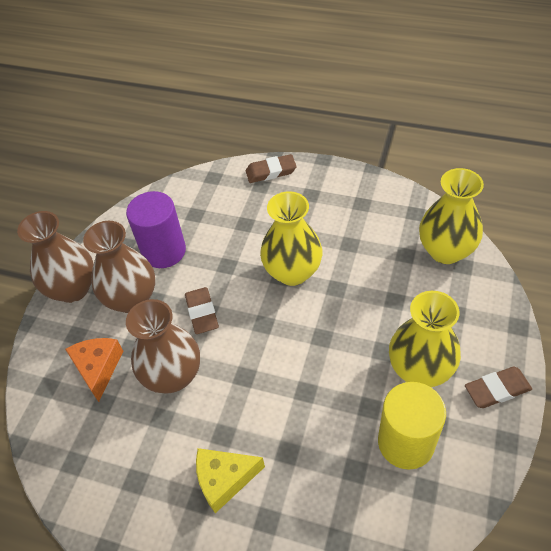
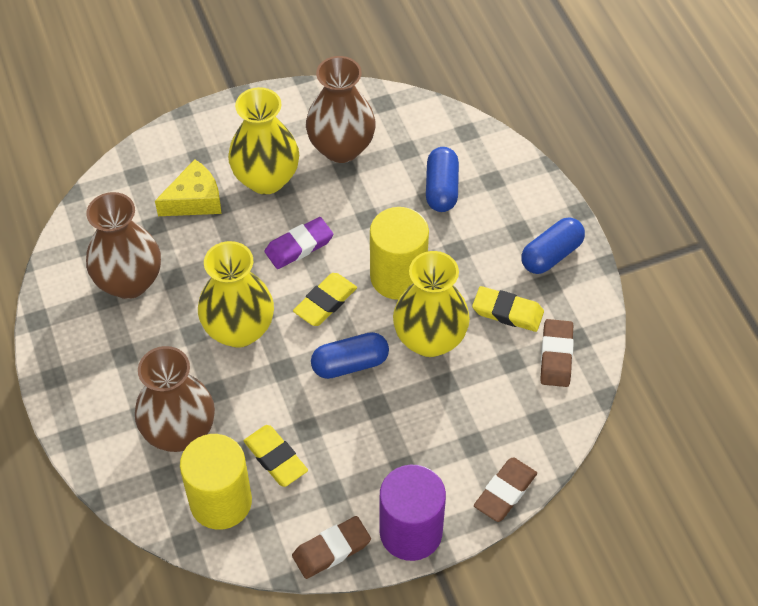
blue capsule: 0 -> 3
orange cheese: 1 -> 0
purple eraser: 0 -> 1
yellow cylinder: 1 -> 2
yellow eraser: 0 -> 3

